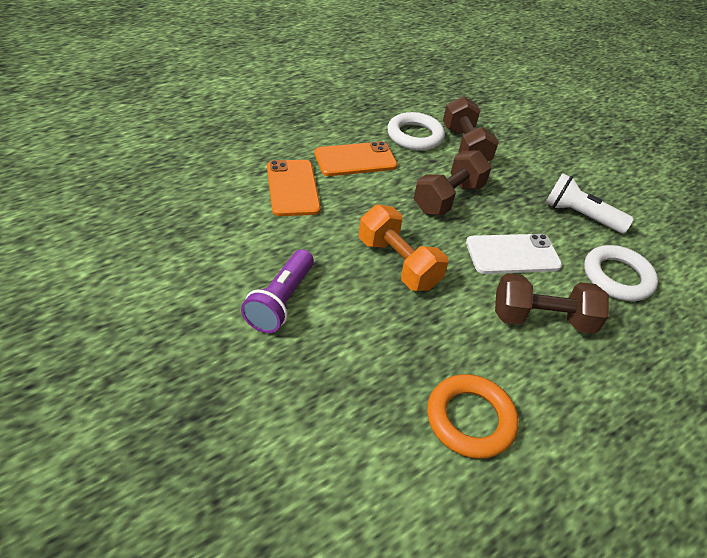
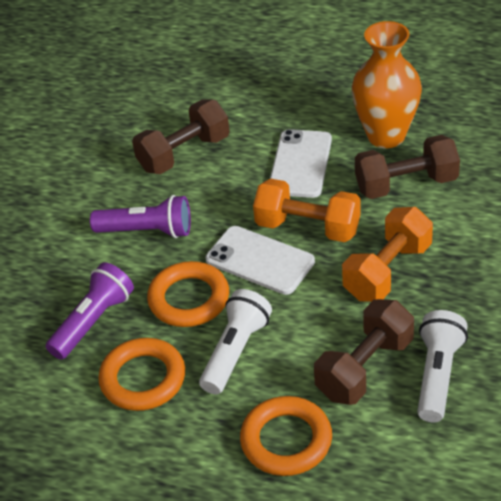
orange dumbbell: 1 -> 2
orange phone: 2 -> 0
orange ring: 1 -> 3
orange vase: 0 -> 1
purple flashlight: 1 -> 2
white flashlight: 1 -> 2
white phone: 1 -> 2
white ring: 2 -> 0

